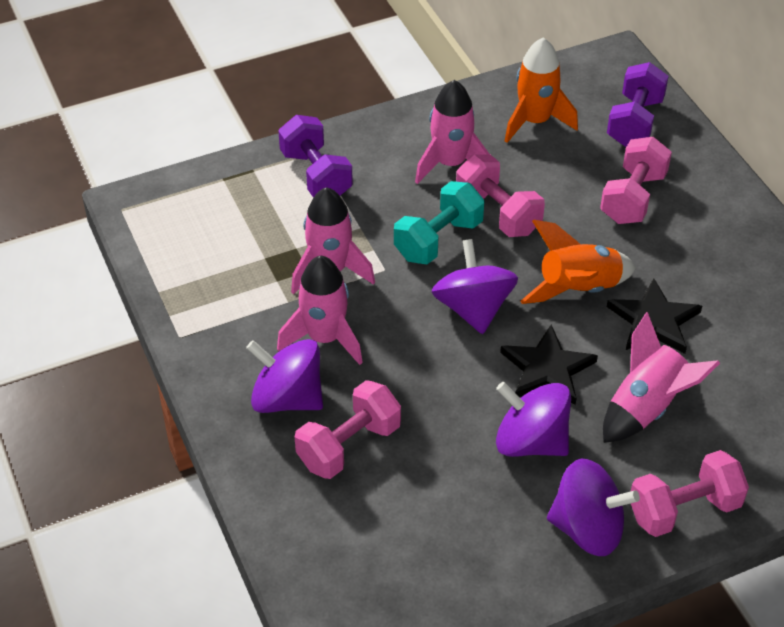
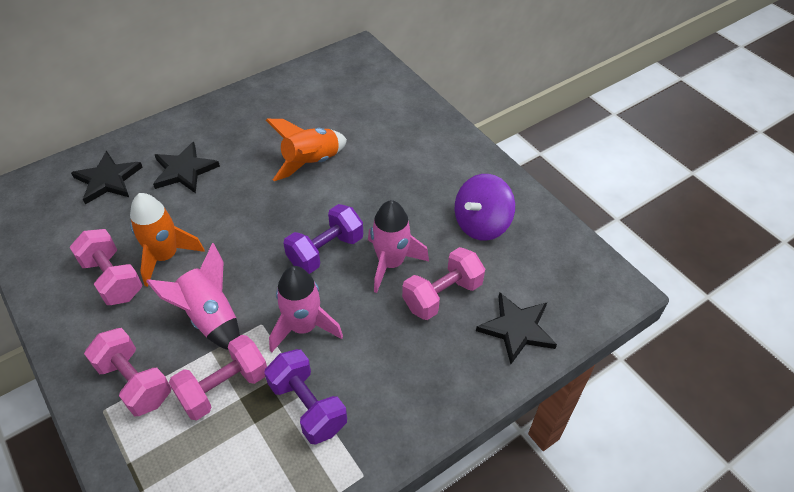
black star: 2 -> 3
pink rocket: 4 -> 3
purple spinning top: 4 -> 1
turquoise dumbbell: 1 -> 0

